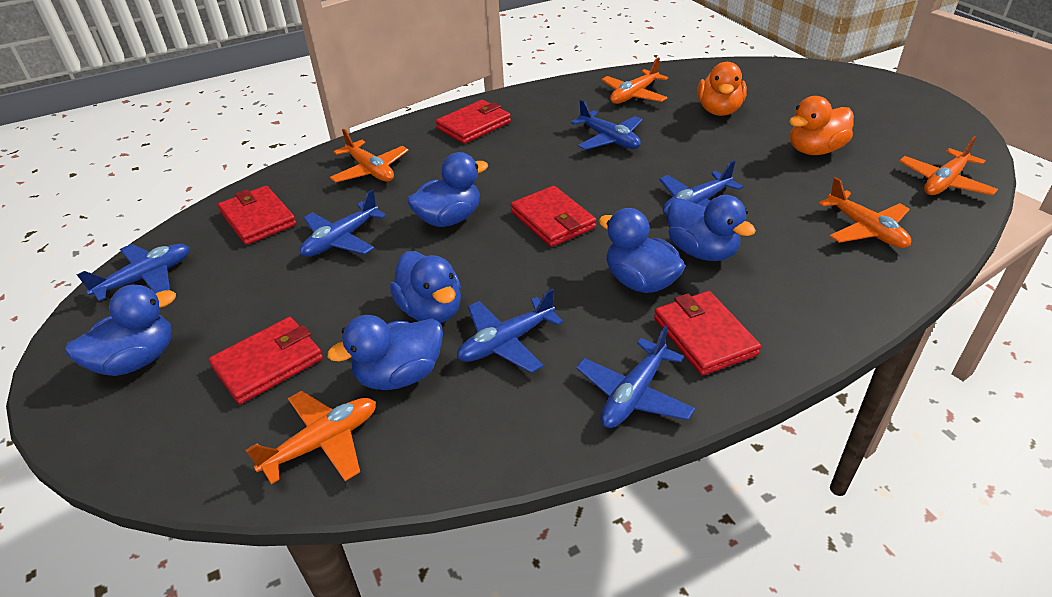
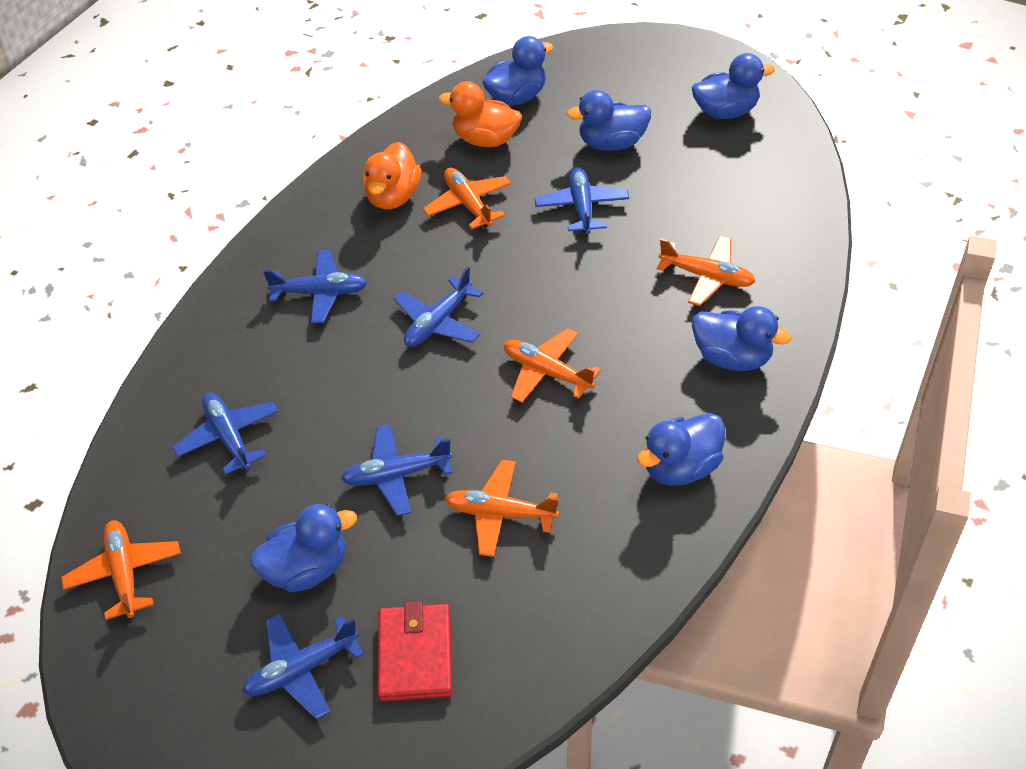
red wallet: 5 -> 1

